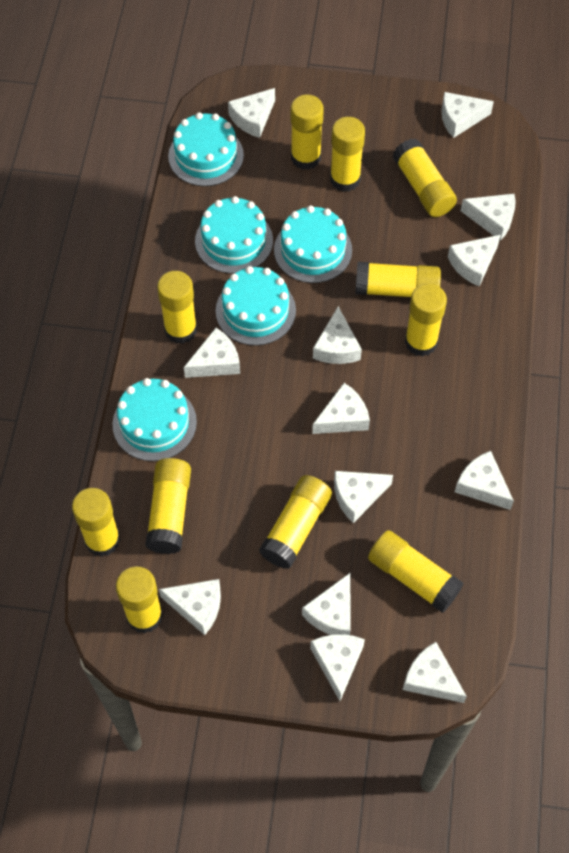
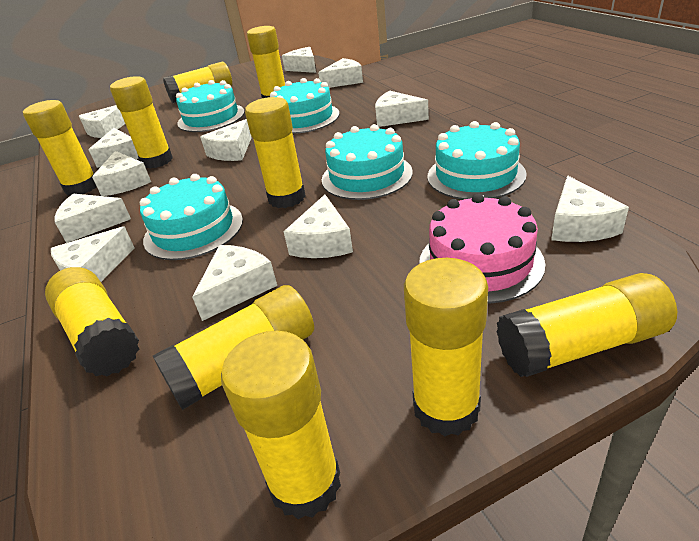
pink cake: 0 -> 1
white cheese: 13 -> 12
yellow glue stick: 11 -> 10

